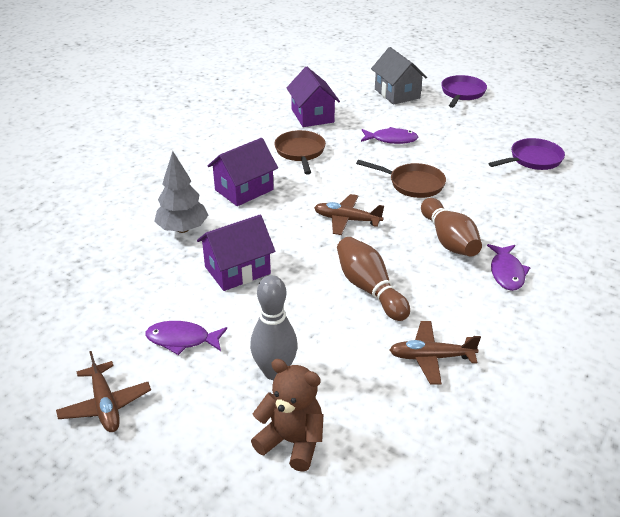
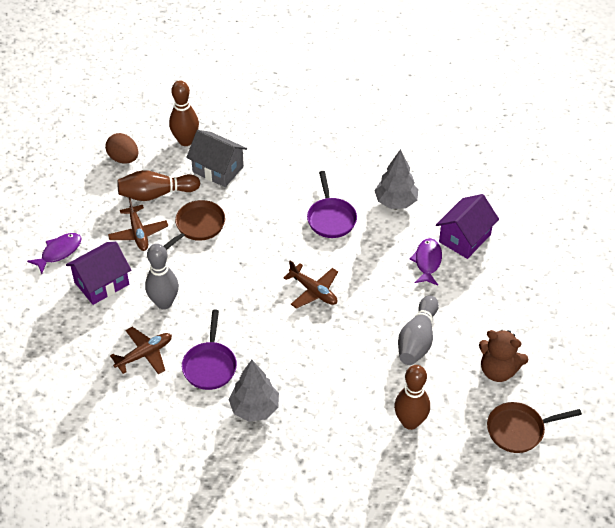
brown bowling pin: 2 -> 3
brown egg: 0 -> 1
grey bowling pin: 1 -> 2
grey tree: 1 -> 2
purple fish: 3 -> 2
purple house: 3 -> 2

